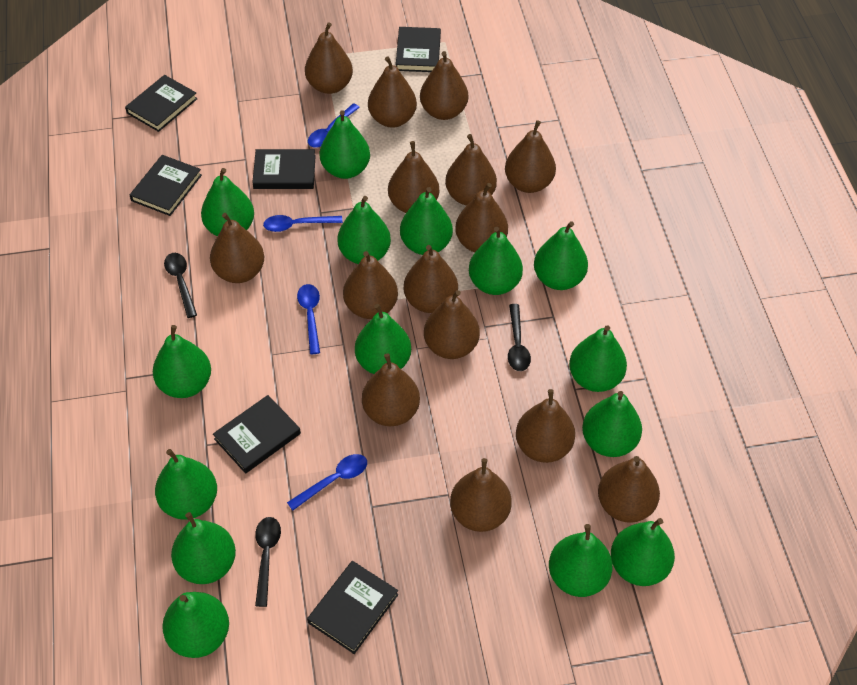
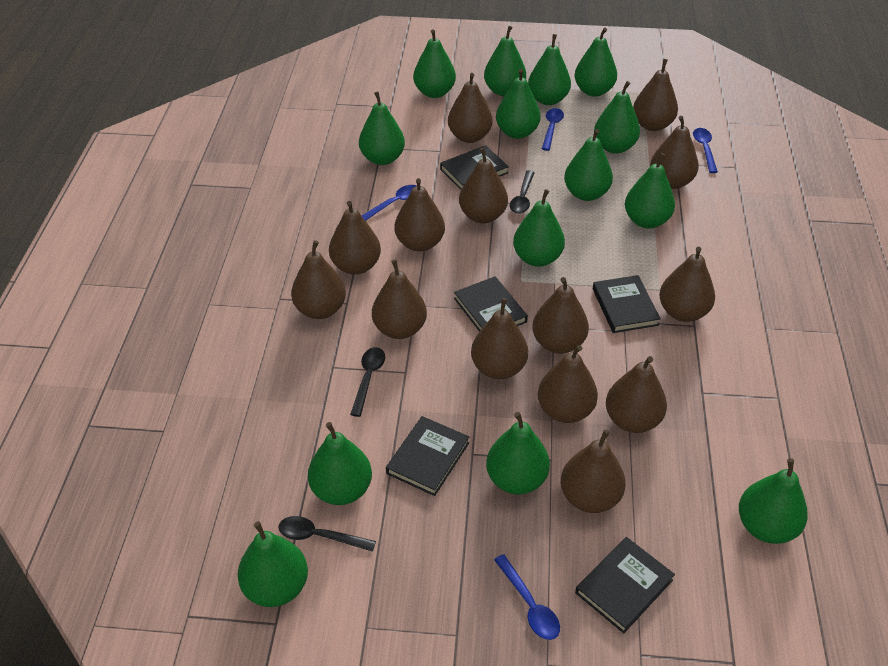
black book: 6 -> 5
brown pear: 15 -> 14
green pear: 15 -> 14

